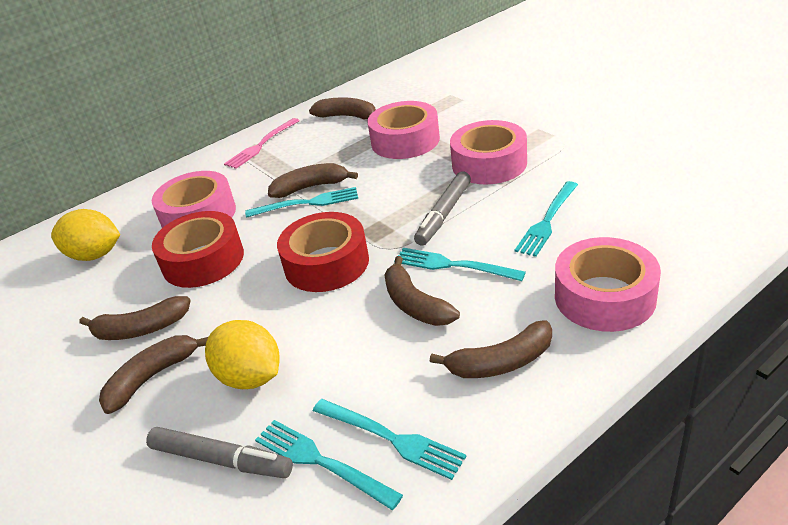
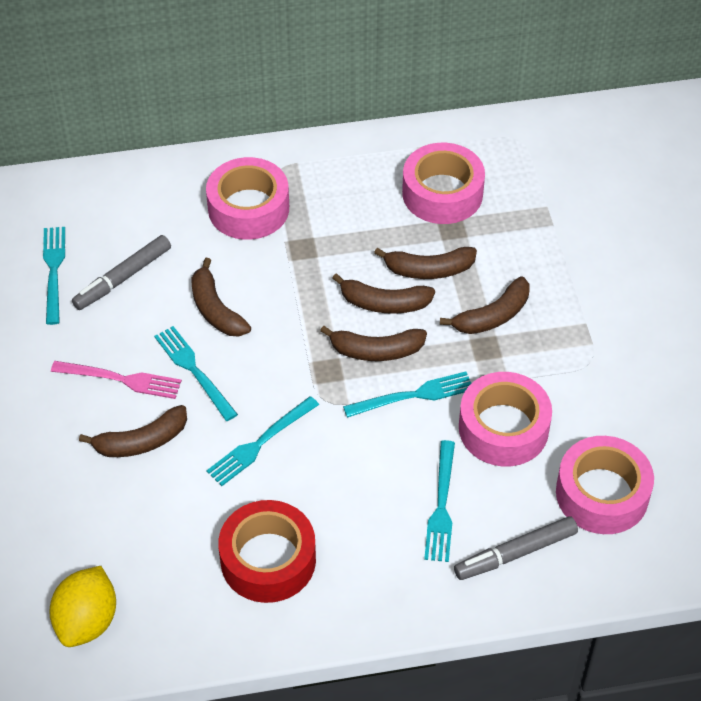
red tape: 2 -> 1
yellow lemon: 2 -> 1

